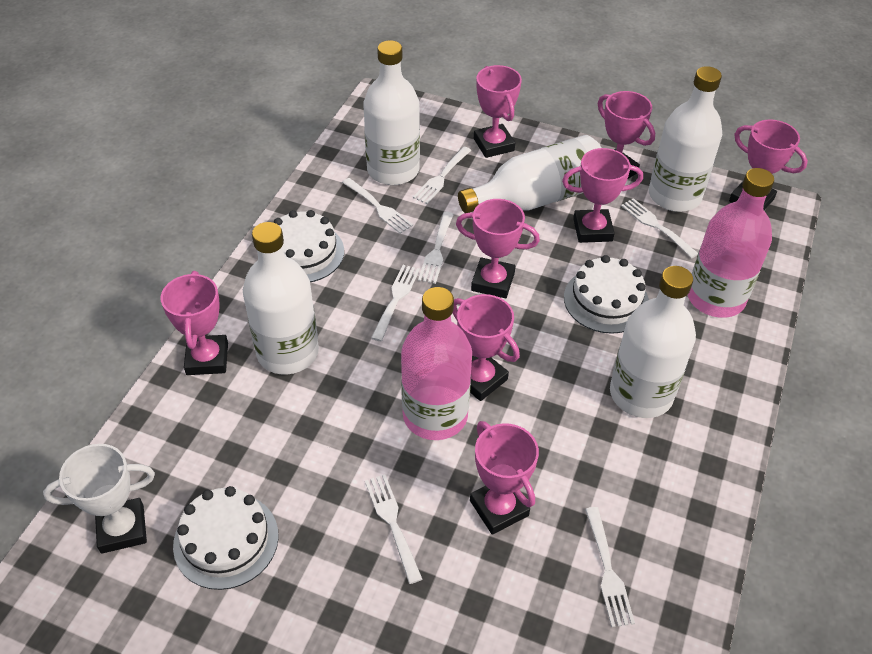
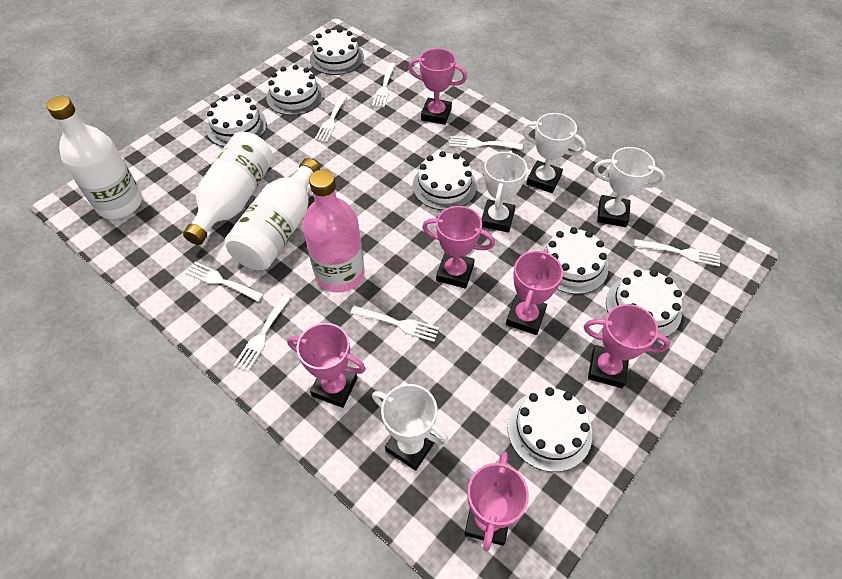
pink bottle: 2 -> 1
pink trophy: 8 -> 6
white bottle: 5 -> 3
white cake: 3 -> 7
white trophy: 1 -> 4

